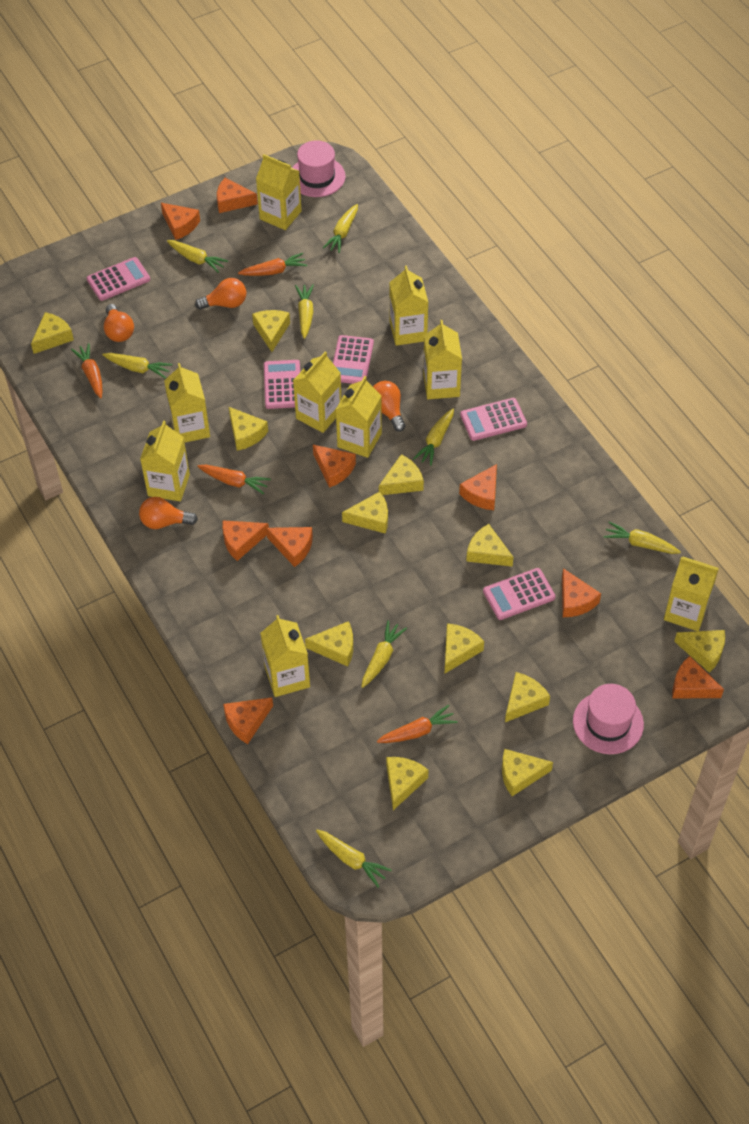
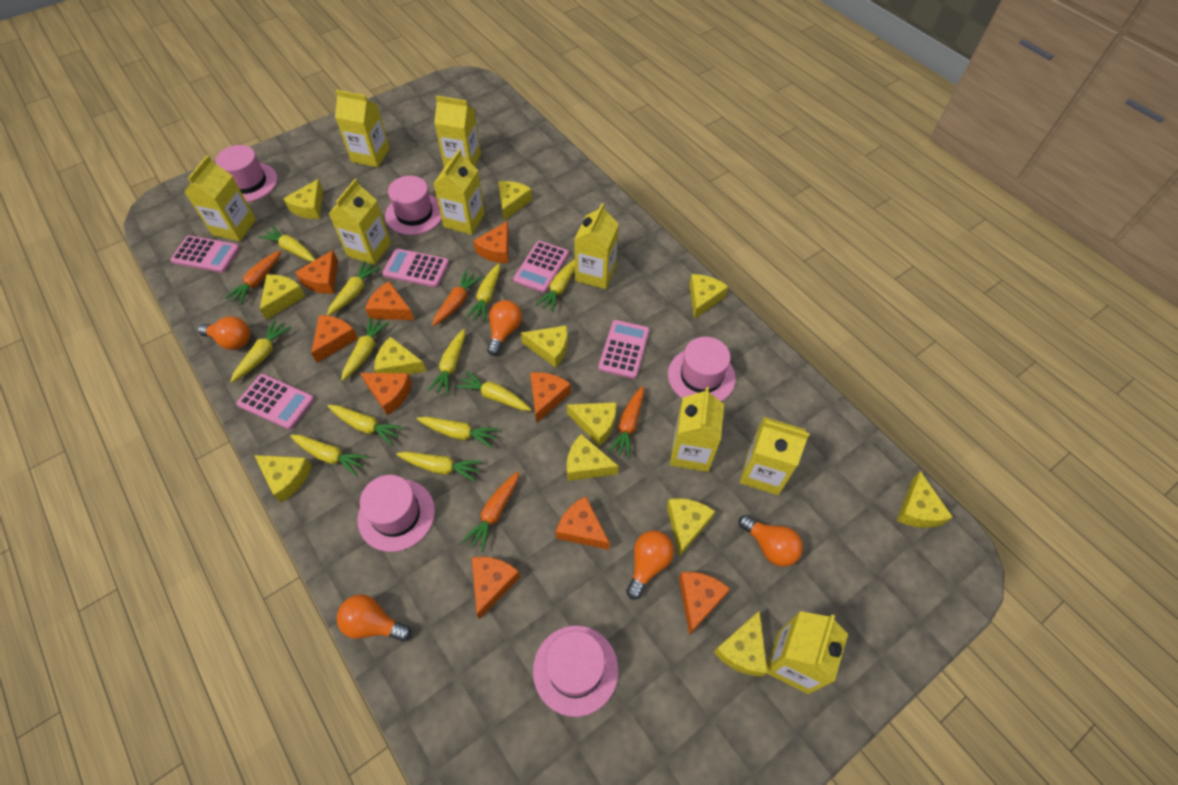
orange light bulb: 4 -> 5
pink hat: 2 -> 5
yellow carrot: 8 -> 12

